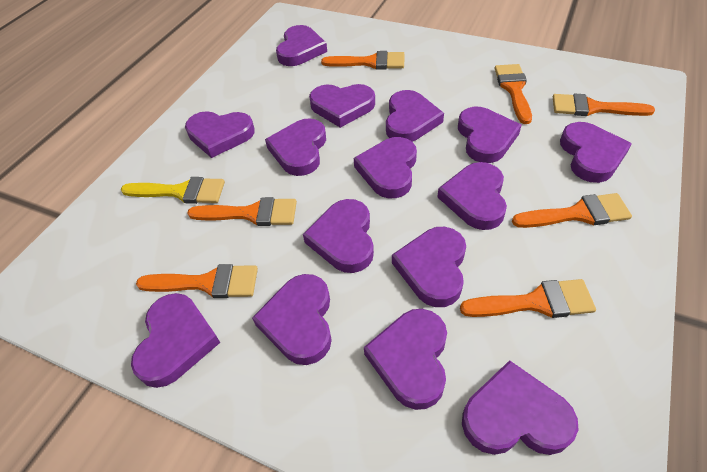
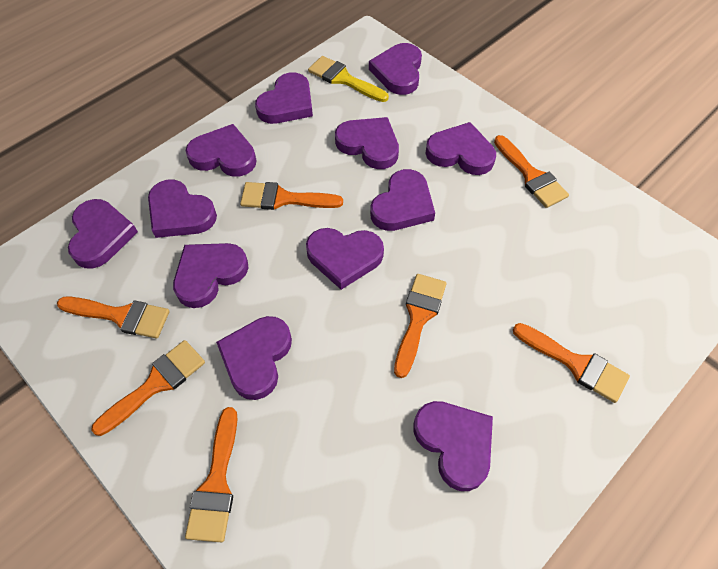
purple heart: 15 -> 12

